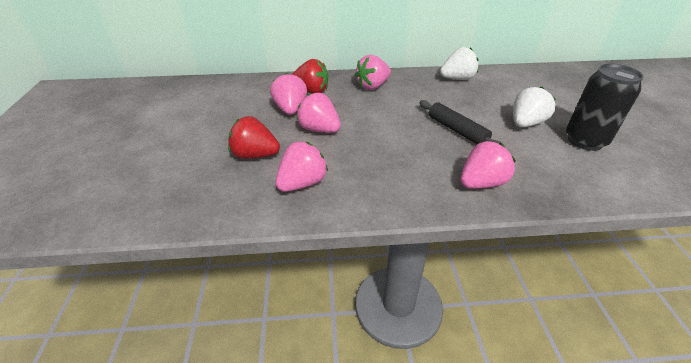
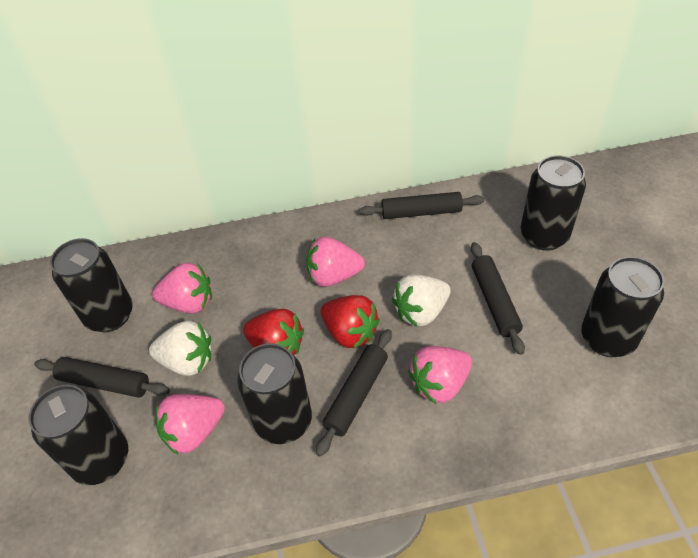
black can: 1 -> 5
black rolling pin: 1 -> 4
pink strawberry: 5 -> 4

